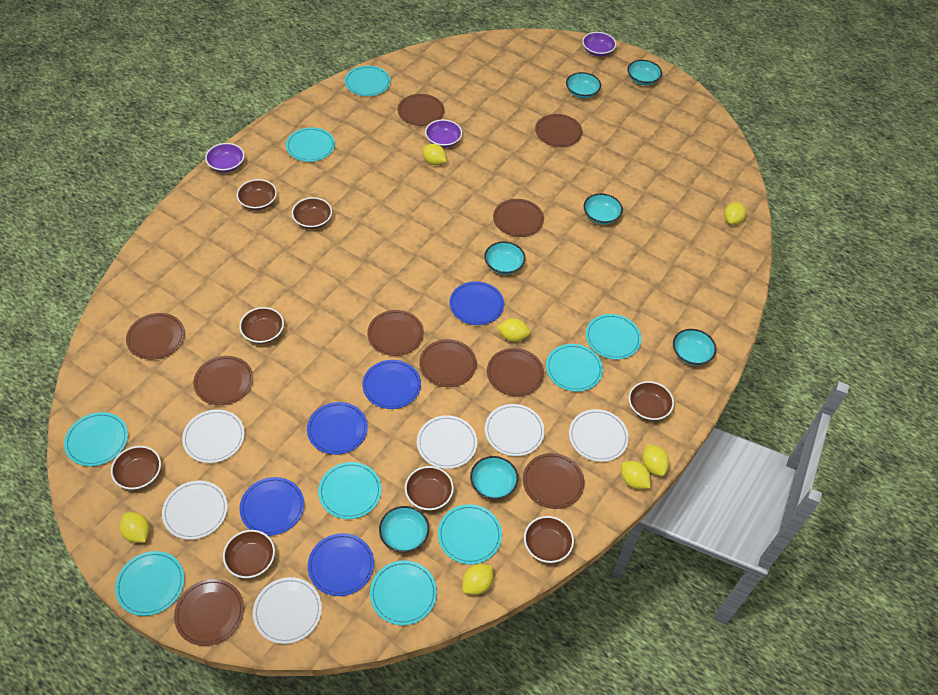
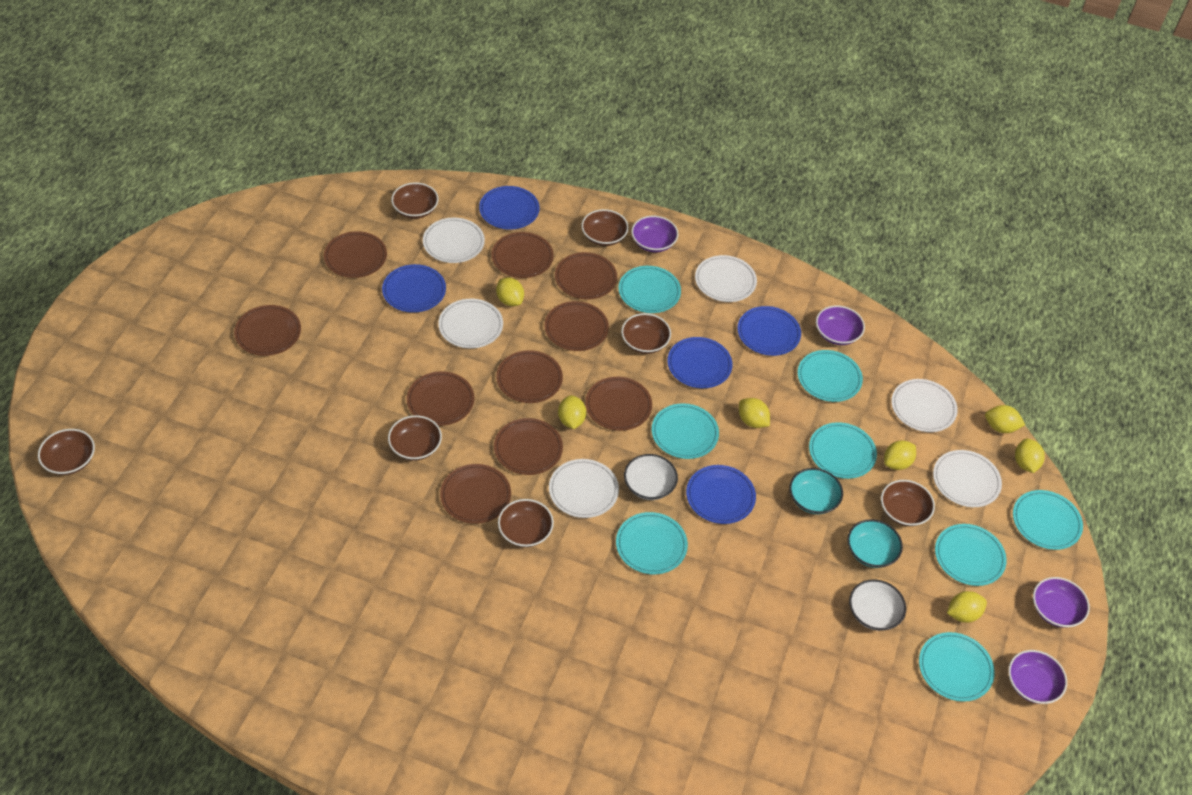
brown bowl: 8 -> 7
purple bowl: 3 -> 4
turquoise bowl: 7 -> 2
turquoise plate: 9 -> 8
white bowl: 0 -> 2

